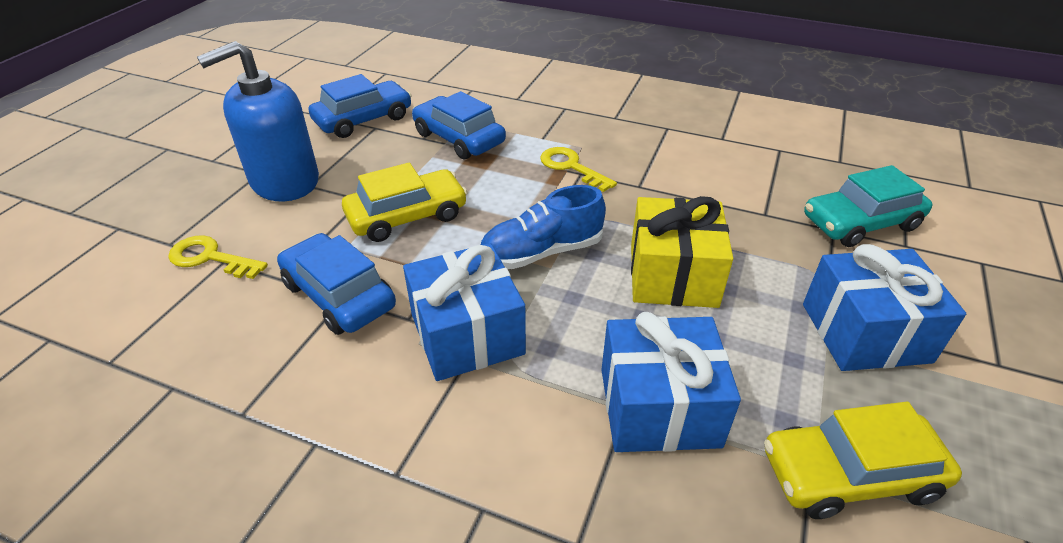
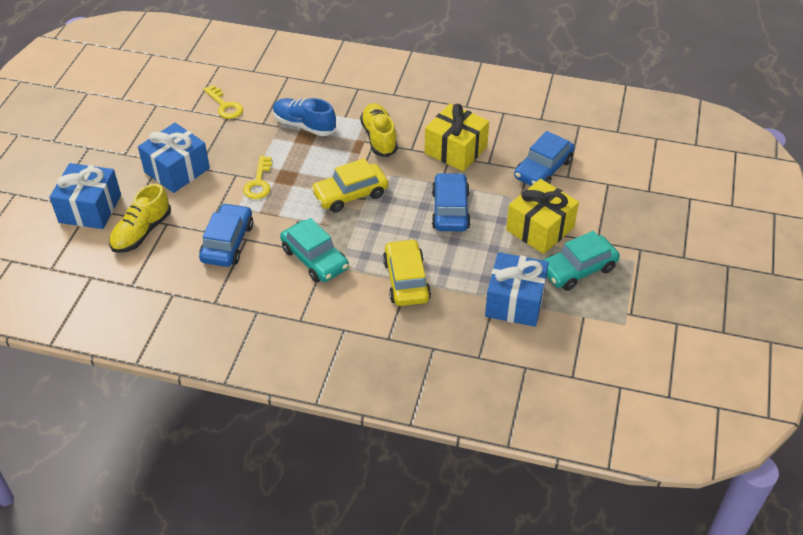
blue soap dispenser: 1 -> 0
turquoise car: 1 -> 2
yellow gift: 1 -> 2
yellow shoe: 0 -> 2

